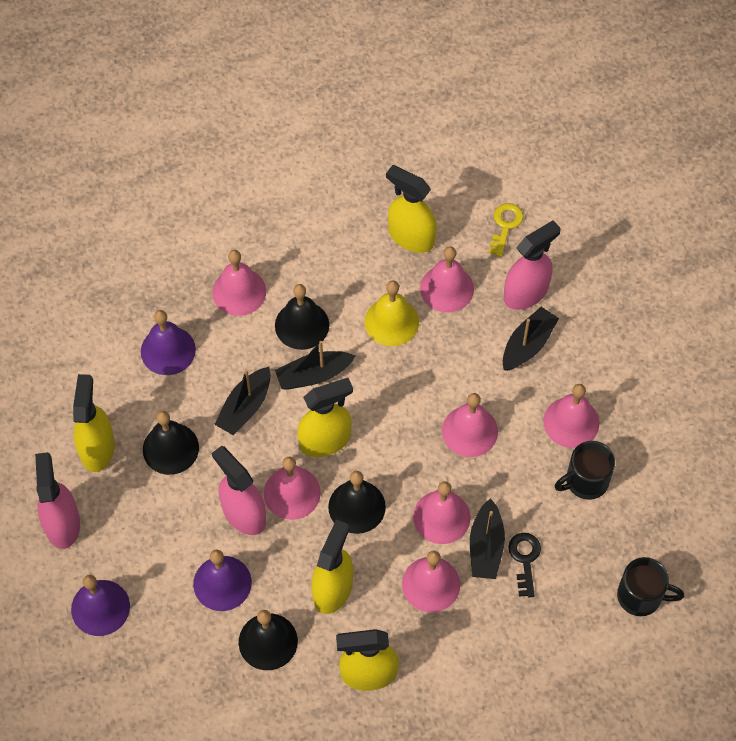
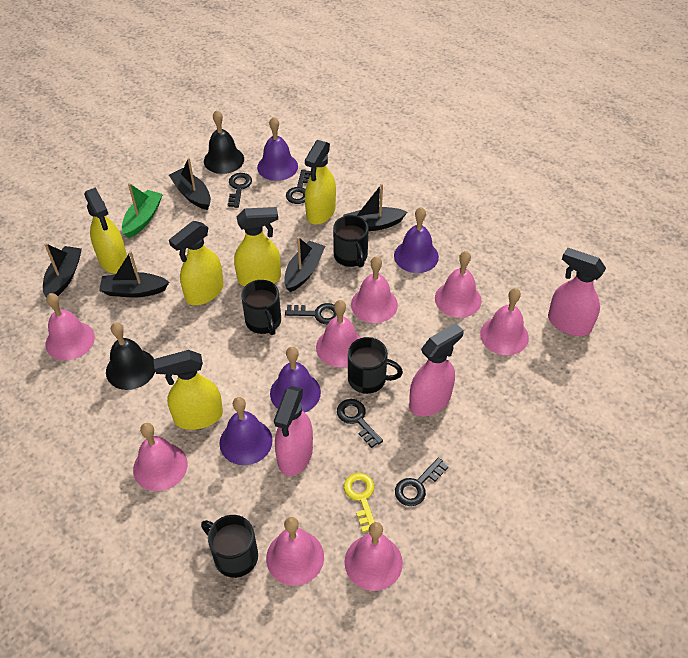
black bell: 4 -> 2
black boat: 4 -> 5
black key: 1 -> 5
black mug: 2 -> 4
green boat: 0 -> 1
pink bell: 7 -> 8
purple bell: 3 -> 4
yellow bell: 1 -> 0

